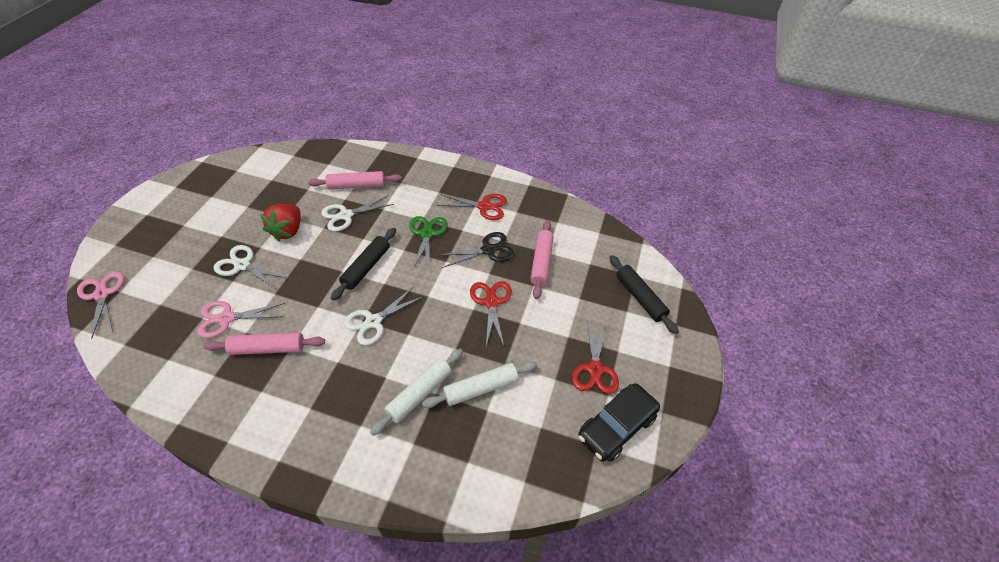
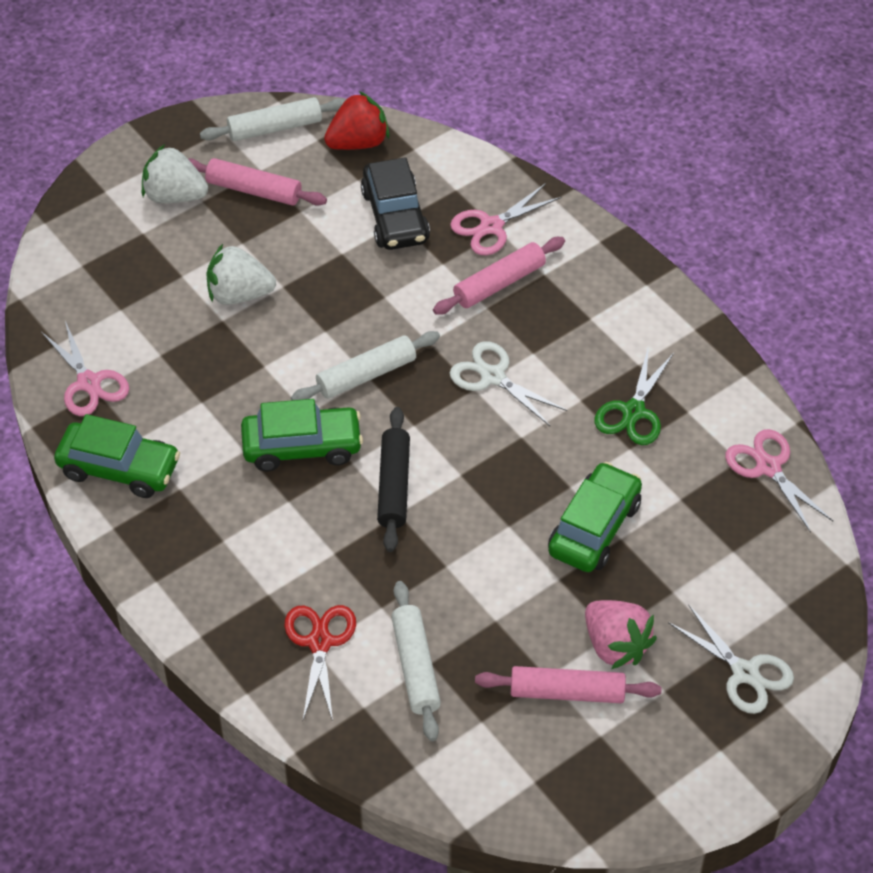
black rolling pin: 2 -> 1
black scissors: 1 -> 0
green car: 0 -> 3
pink scissors: 2 -> 3
pink strawberry: 0 -> 1
red scissors: 3 -> 1
white rolling pin: 2 -> 3
white scissors: 3 -> 2
white strawberry: 0 -> 2

